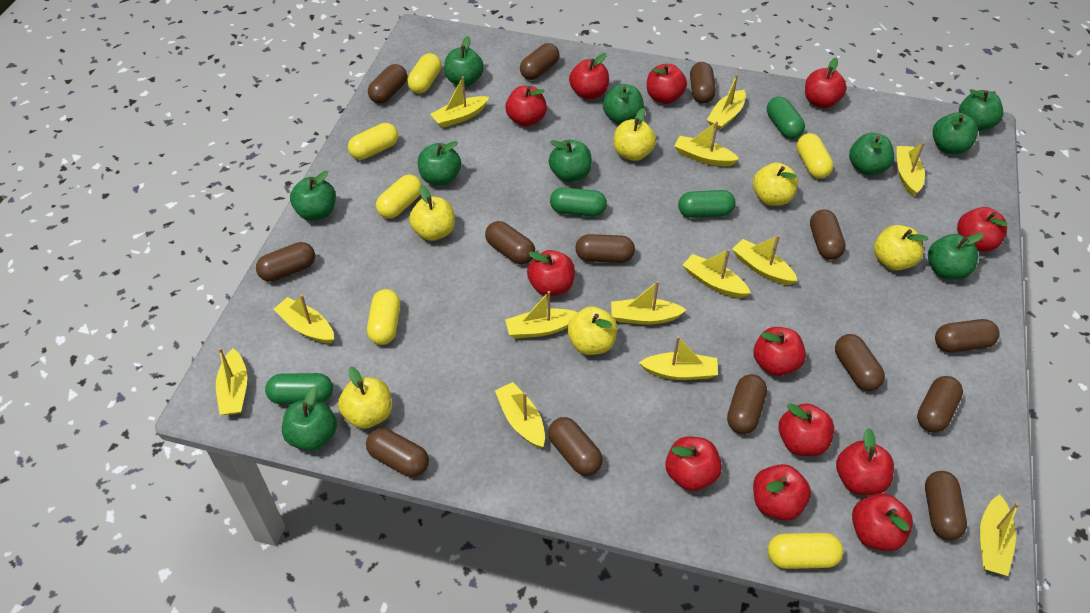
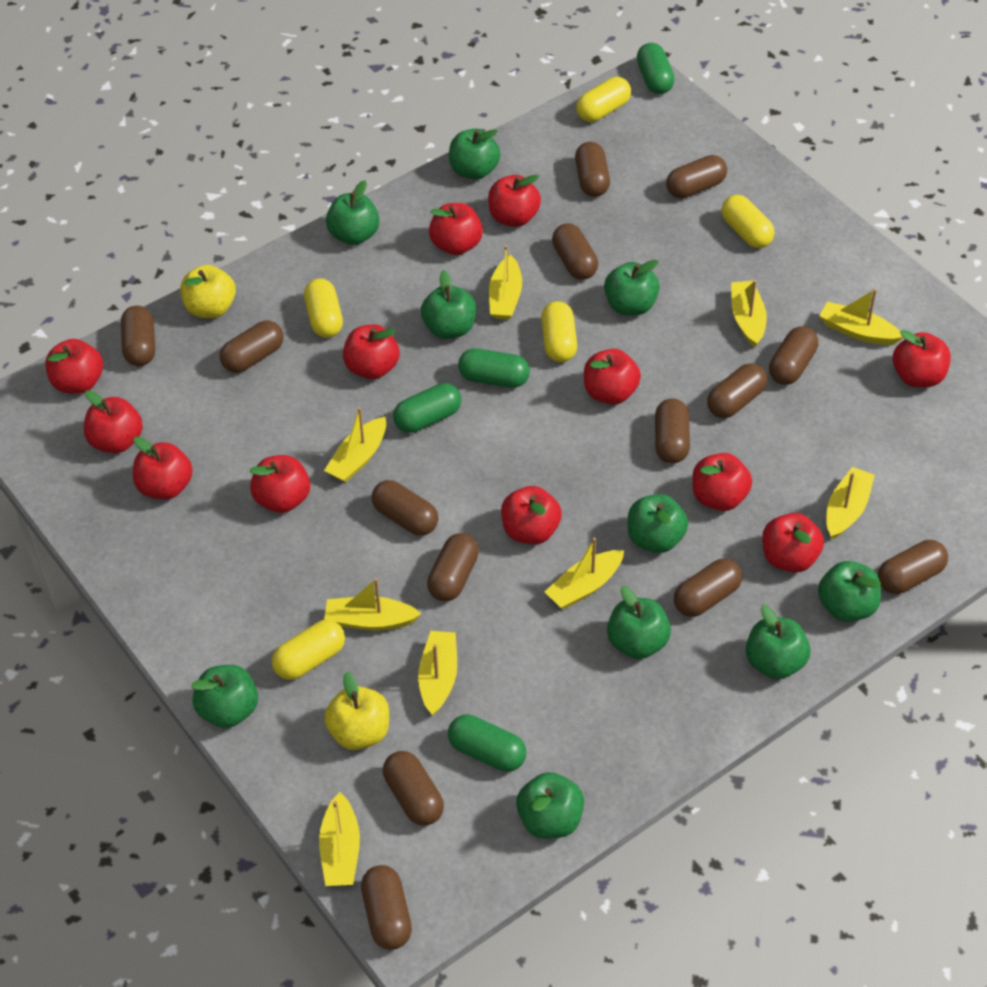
yellow apple: 6 -> 2
yellow boat: 13 -> 9
yellow capsule: 6 -> 5

